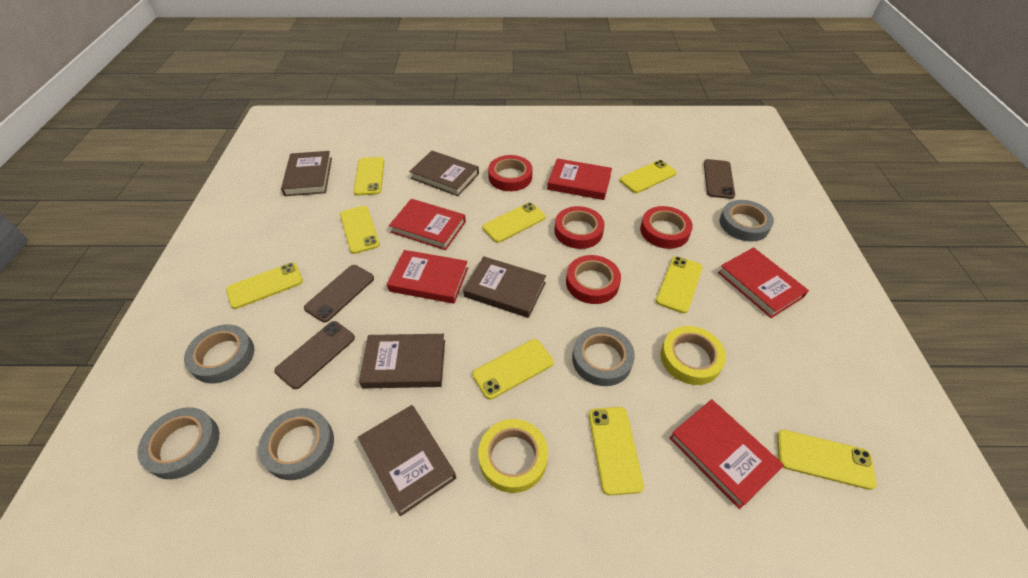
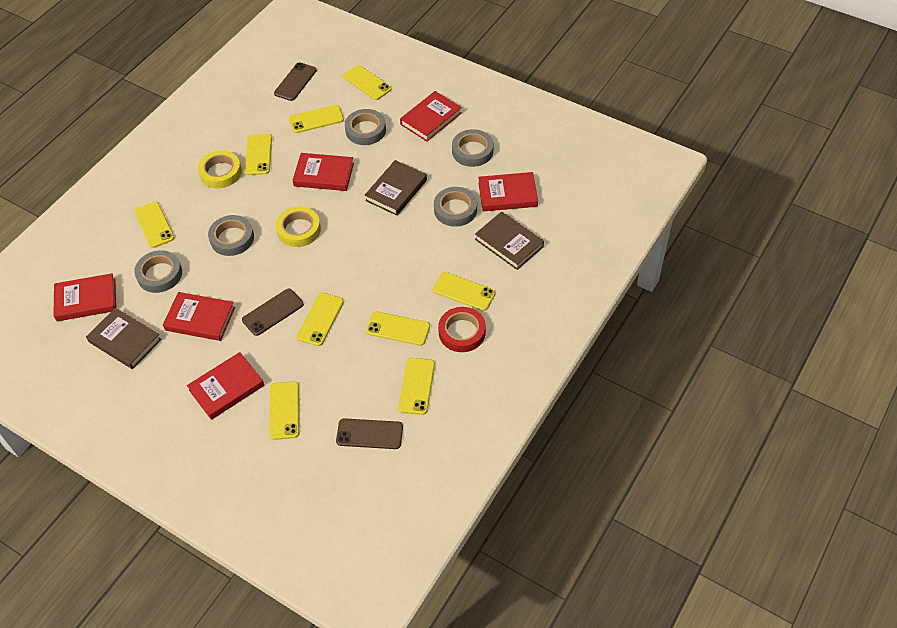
brown book: 5 -> 3
red book: 5 -> 6
red tape: 4 -> 1

